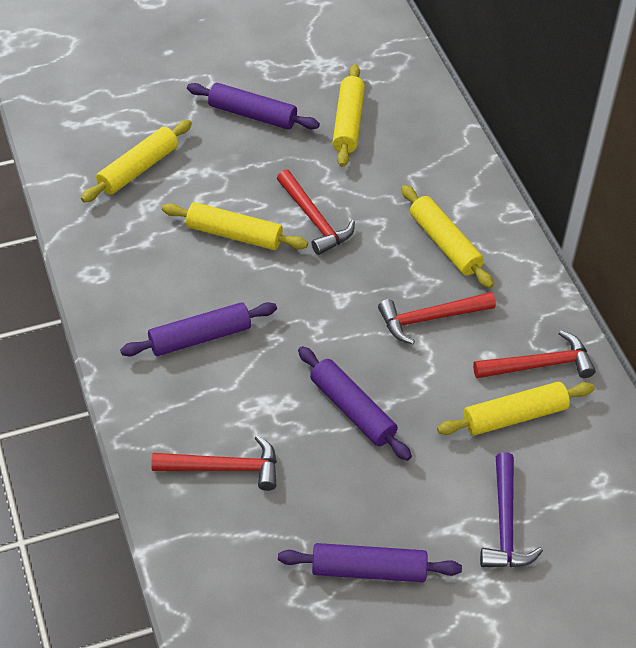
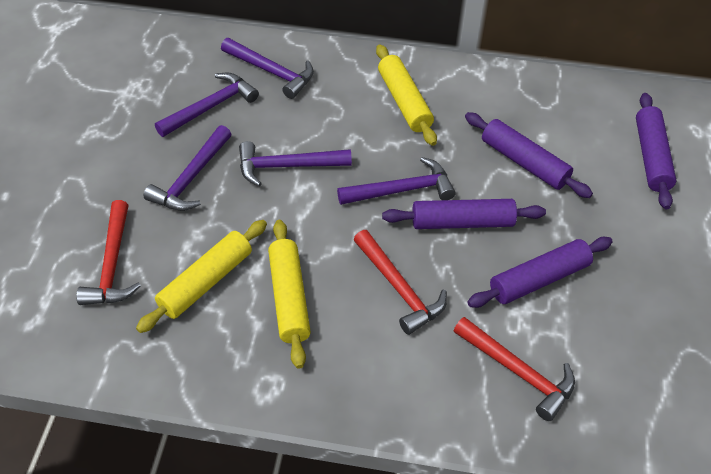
purple hammer: 1 -> 5
red hammer: 4 -> 3
yellow rolling pin: 5 -> 3

